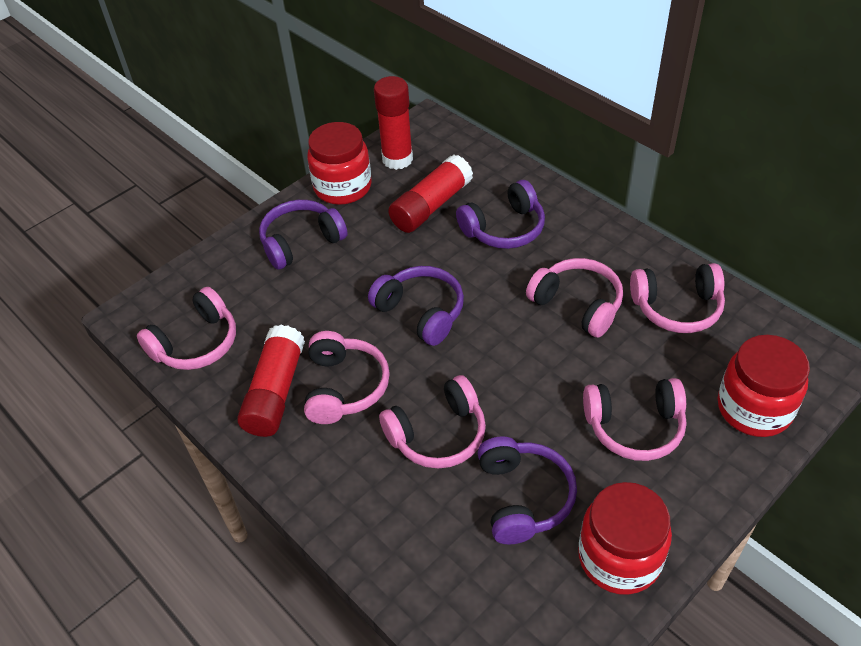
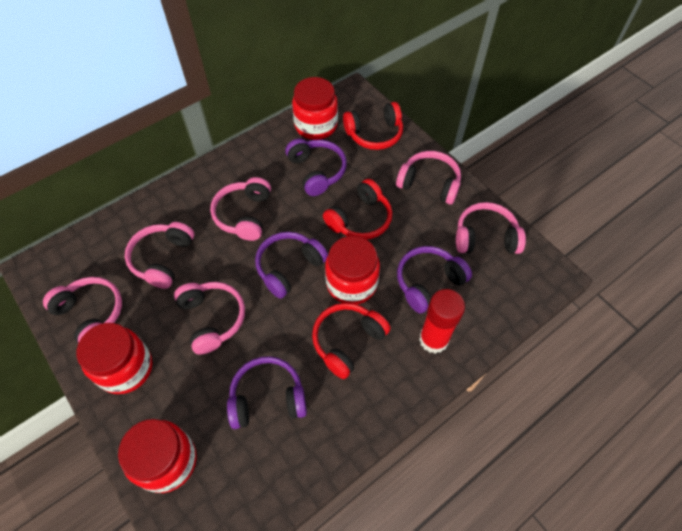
red glue stick: 3 -> 1
red headphones: 0 -> 3
red jar: 3 -> 4

